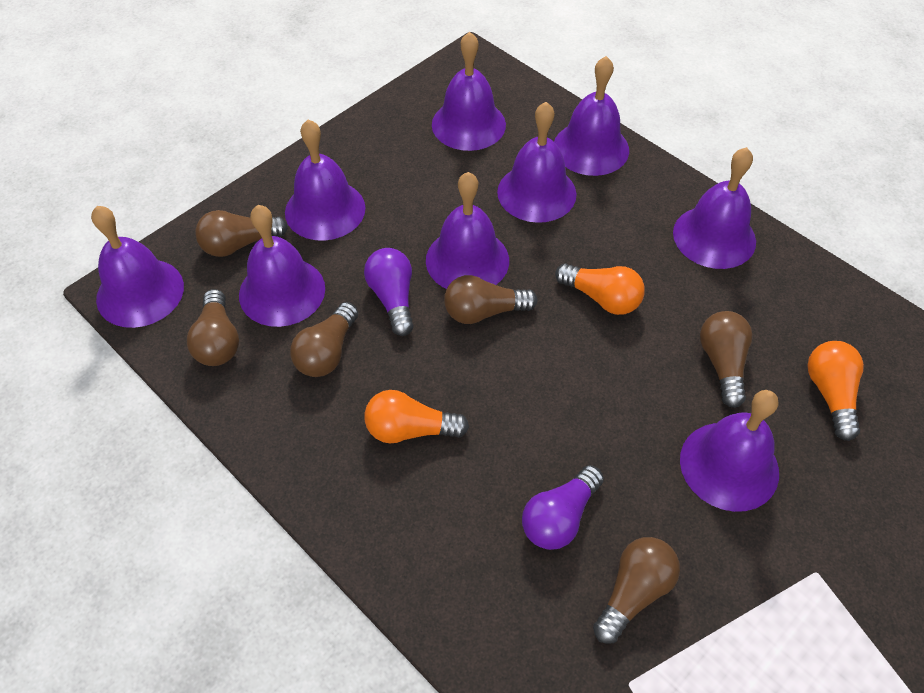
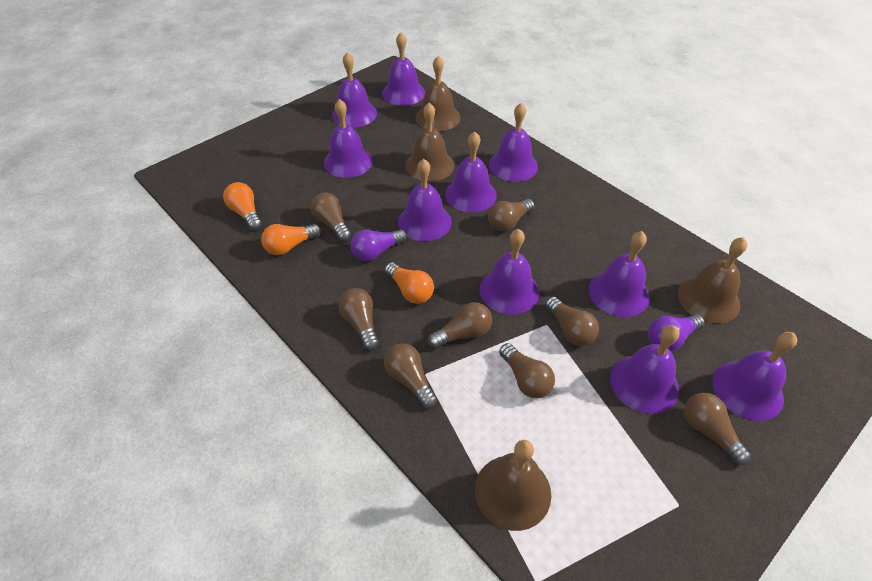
brown bell: 0 -> 4
brown light bulb: 6 -> 8
purple bell: 9 -> 10

